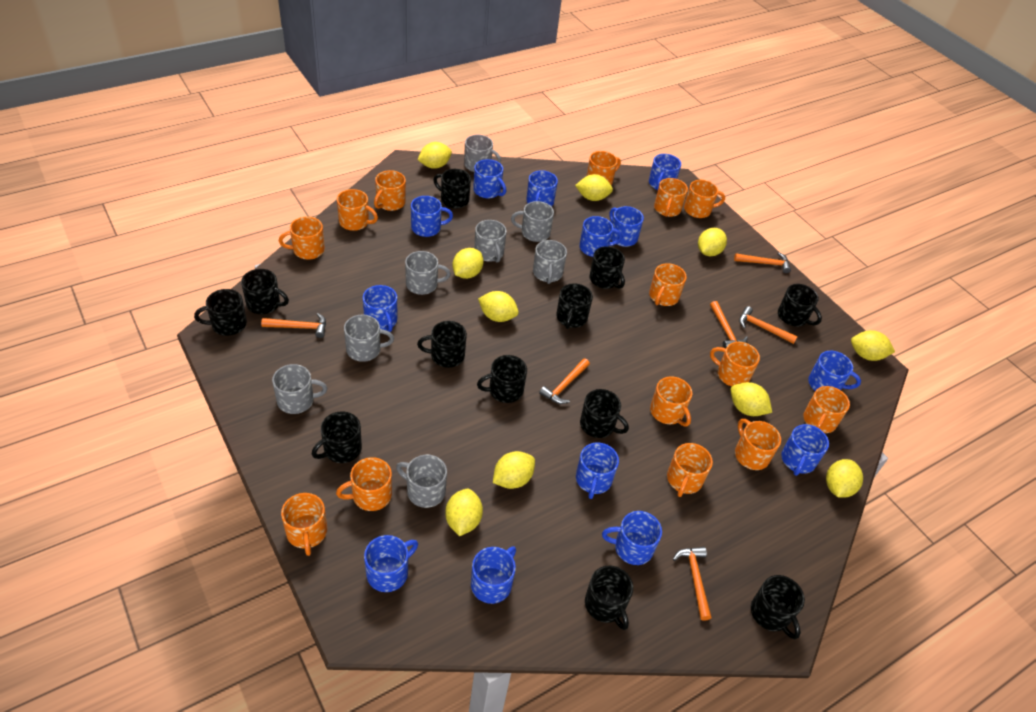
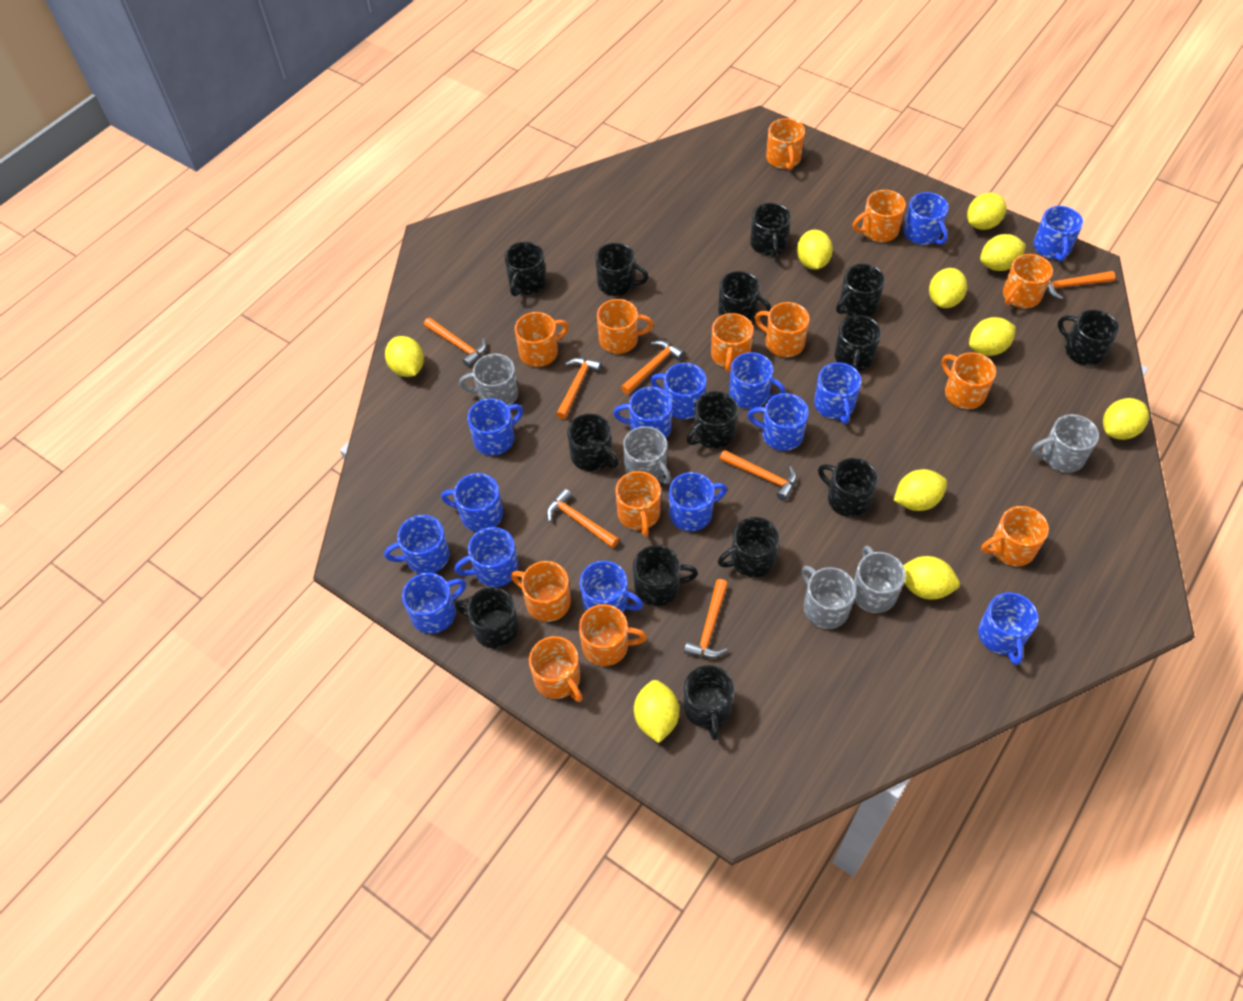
black mug: 12 -> 14
blue mug: 13 -> 15
grey mug: 8 -> 5
orange hammer: 6 -> 7
orange mug: 14 -> 13

